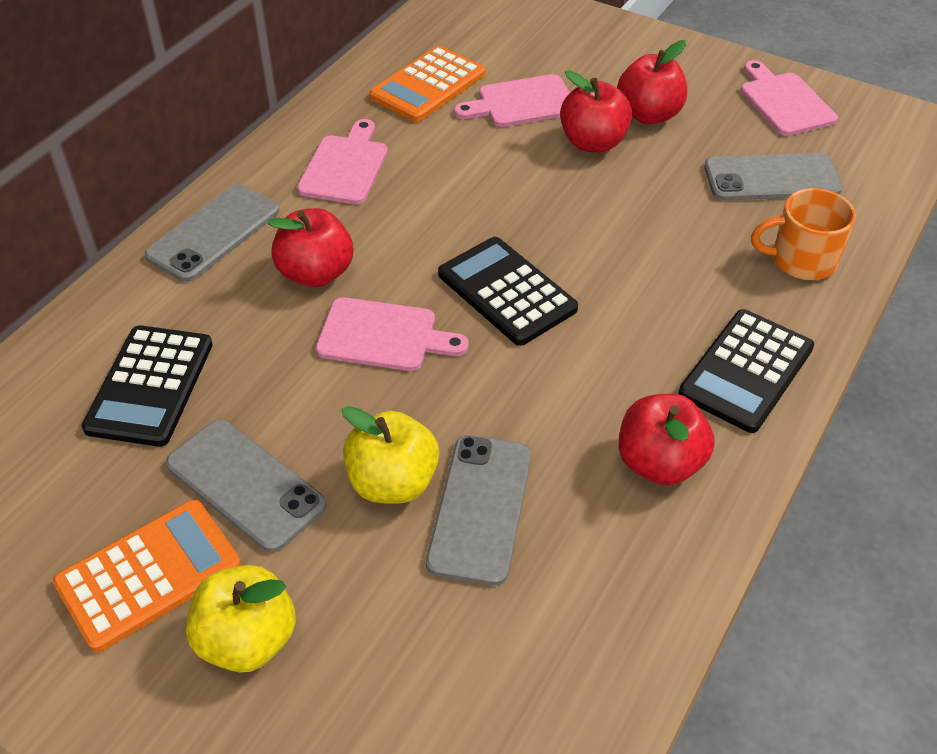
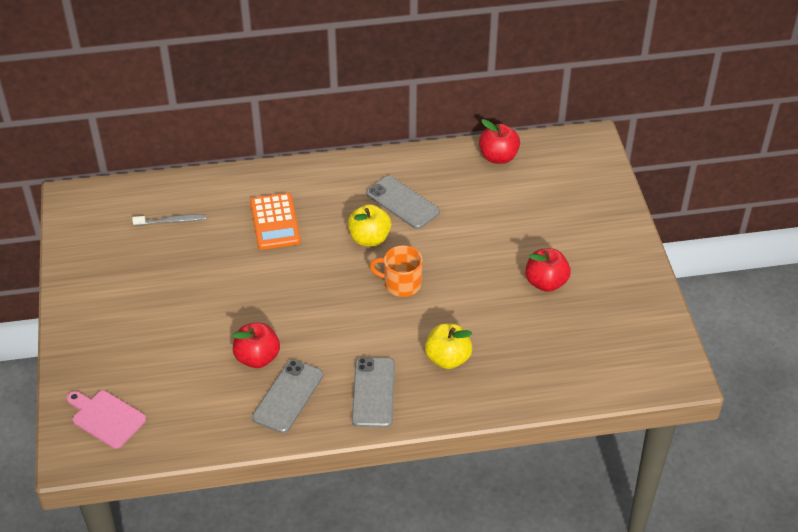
black calculator: 3 -> 0
grey phone: 4 -> 3
grey toothbrush: 0 -> 1
orange calculator: 2 -> 1
pink cutting board: 4 -> 1
red apple: 4 -> 3

